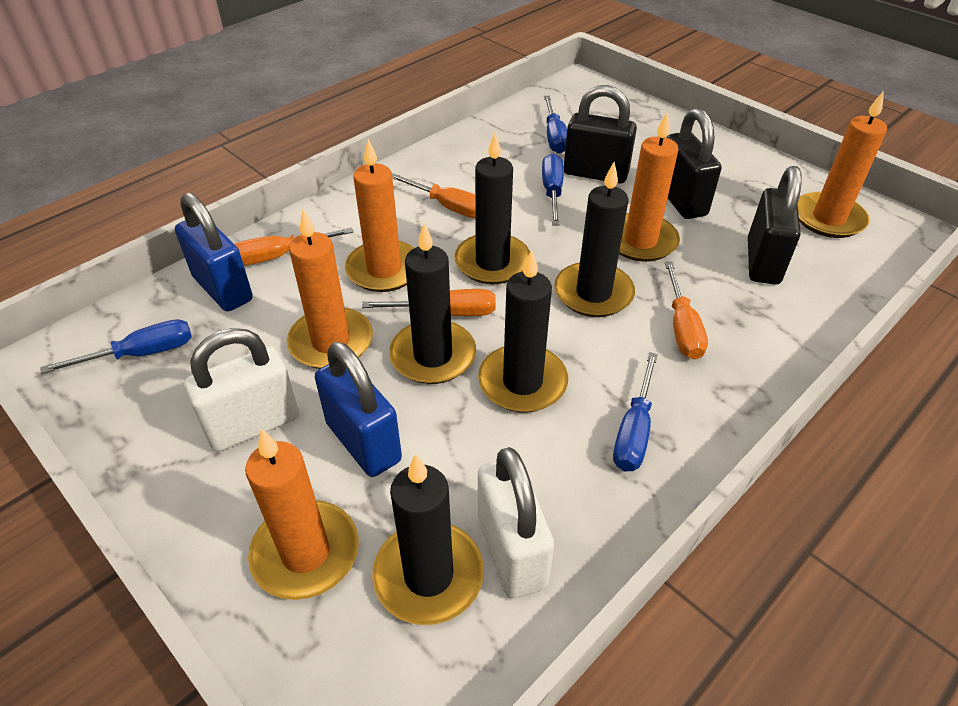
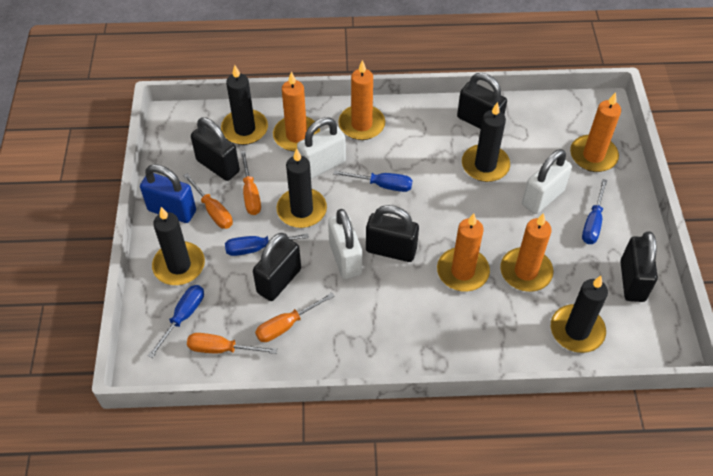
black padlock: 3 -> 5
blue padlock: 2 -> 1
white padlock: 2 -> 3

